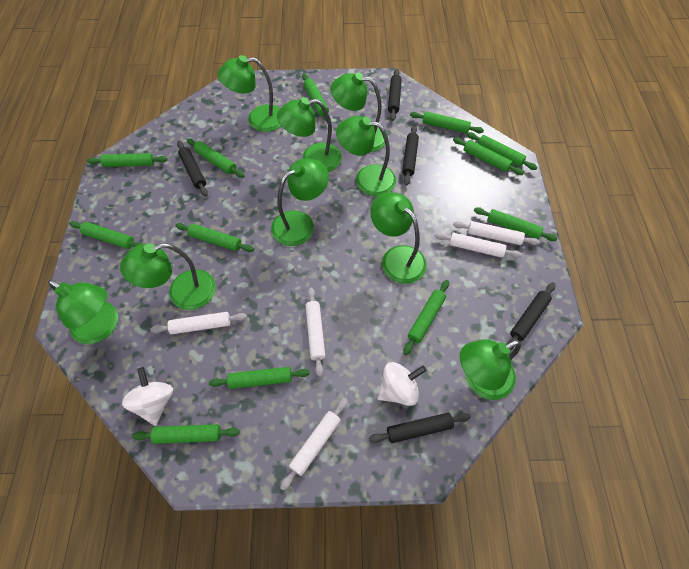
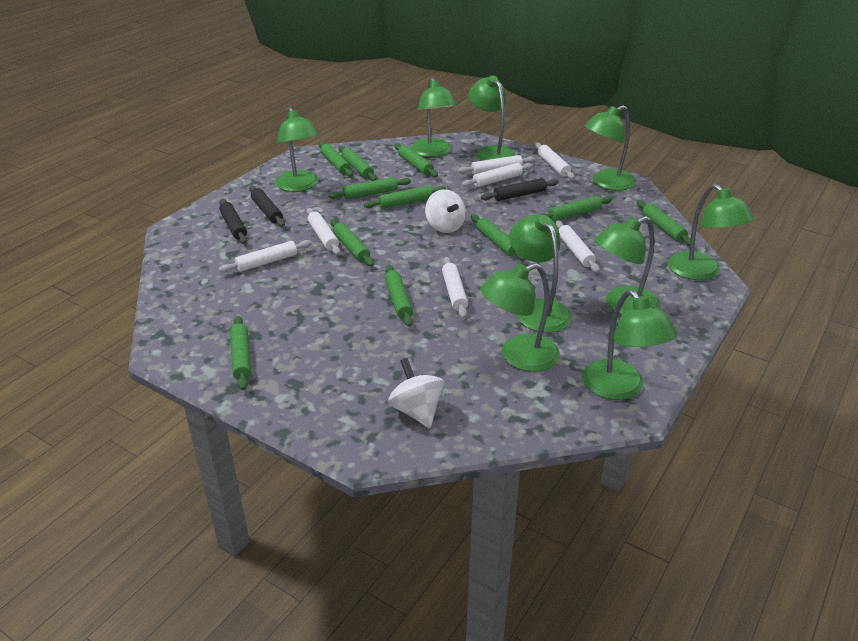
black rolling pin: 5 -> 3
green rolling pin: 12 -> 11
white rolling pin: 5 -> 7

